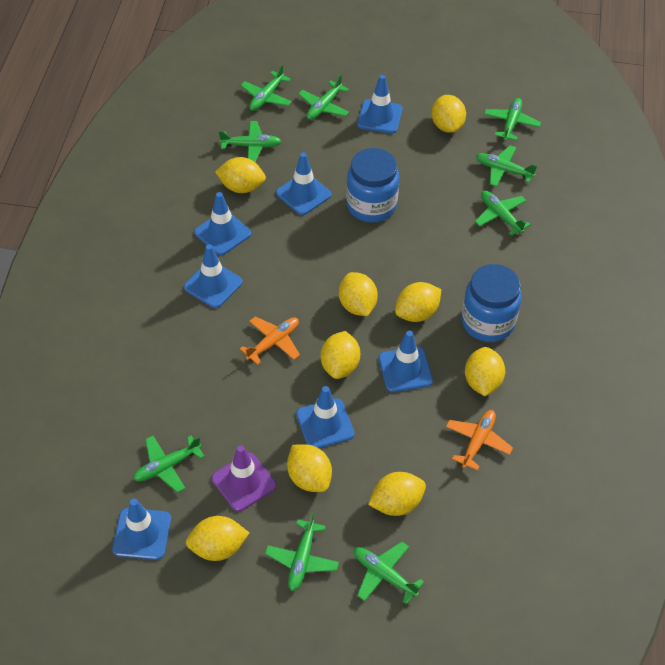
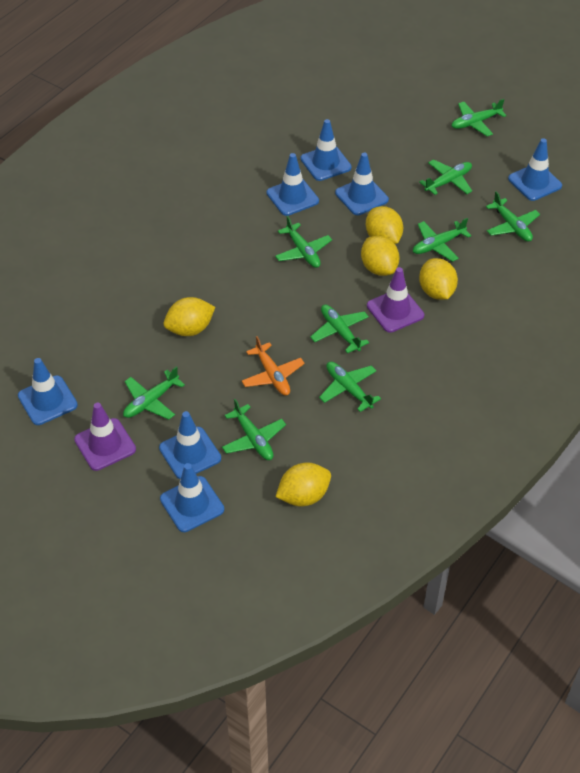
blue jar: 2 -> 0
orange plane: 2 -> 1
purple traffic cone: 1 -> 2
yellow lemon: 9 -> 5

